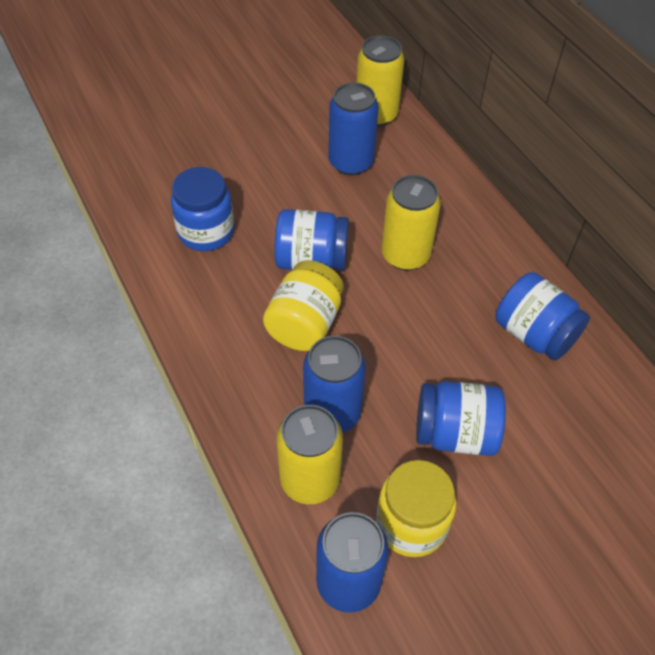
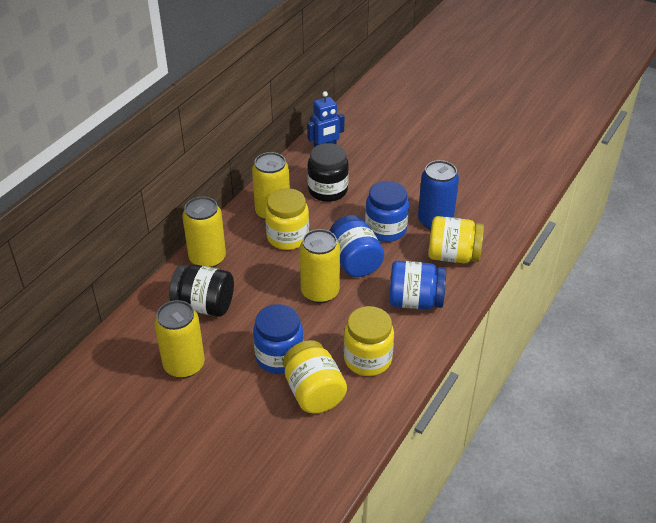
black jar: 0 -> 2
blue can: 3 -> 1
blue robot: 0 -> 1
yellow can: 3 -> 4
yellow jar: 2 -> 4

